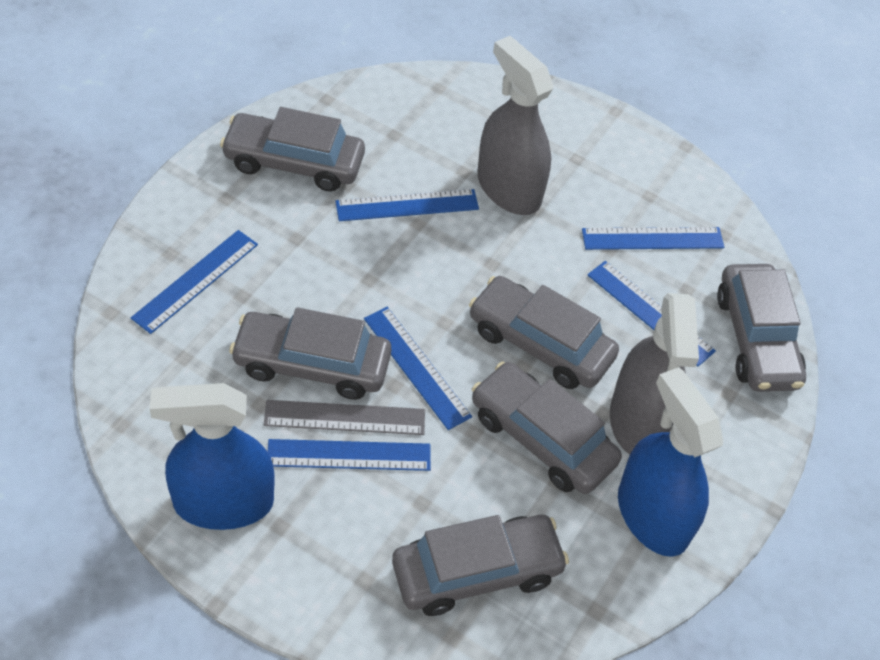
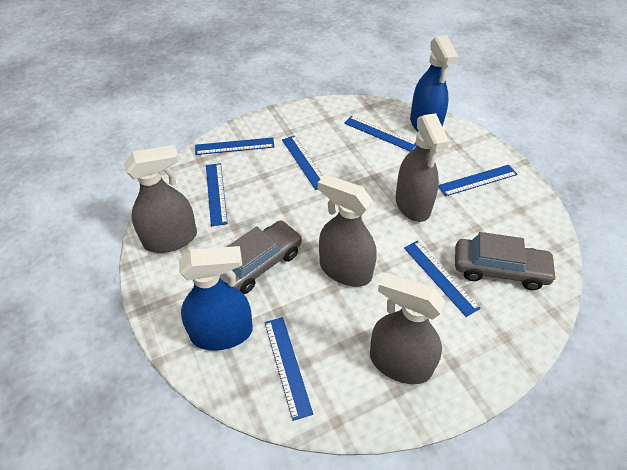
blue ruler: 6 -> 7
grey car: 6 -> 2
grey ruler: 1 -> 0
grey spray bottle: 2 -> 4

